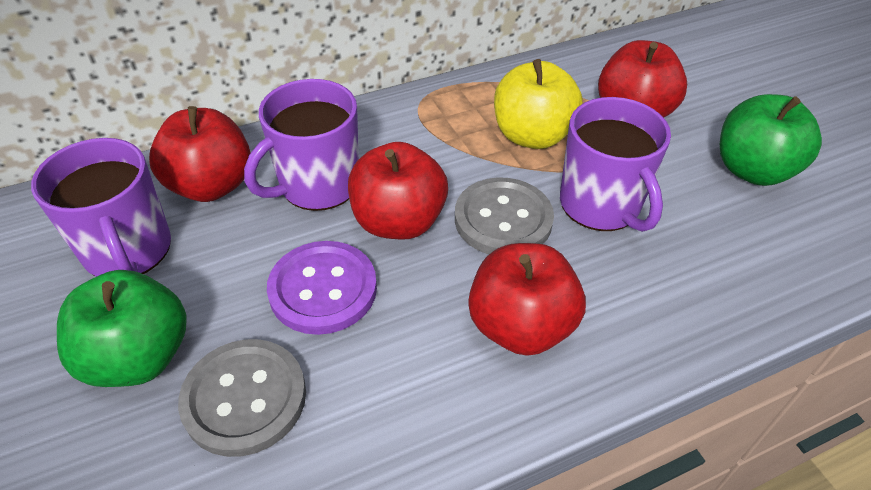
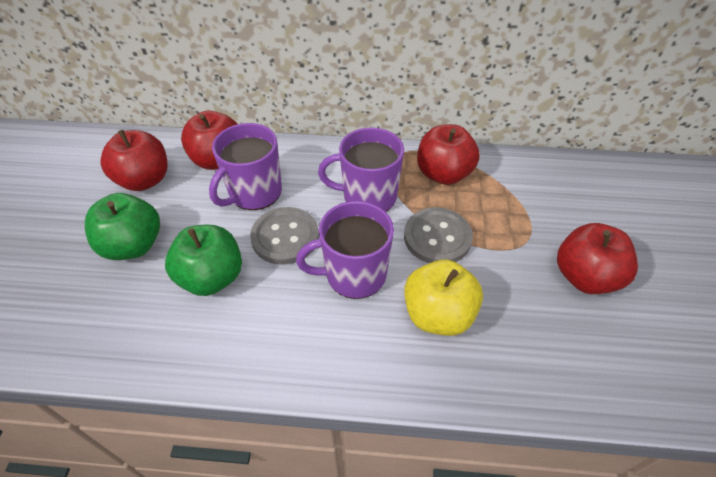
purple button: 1 -> 0

